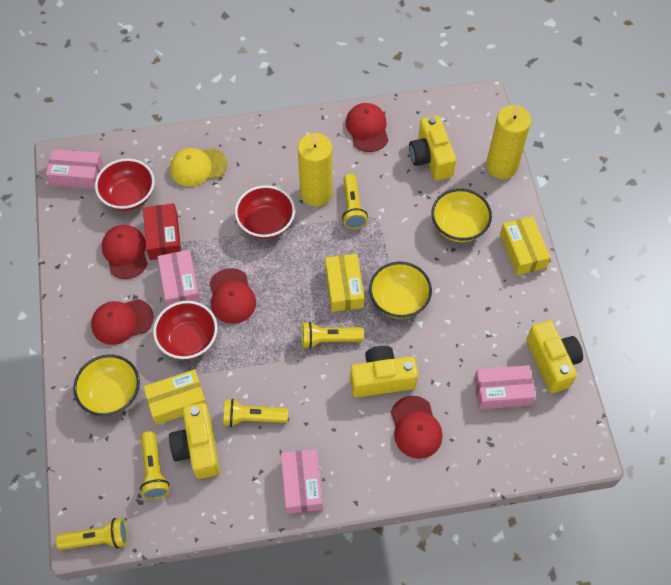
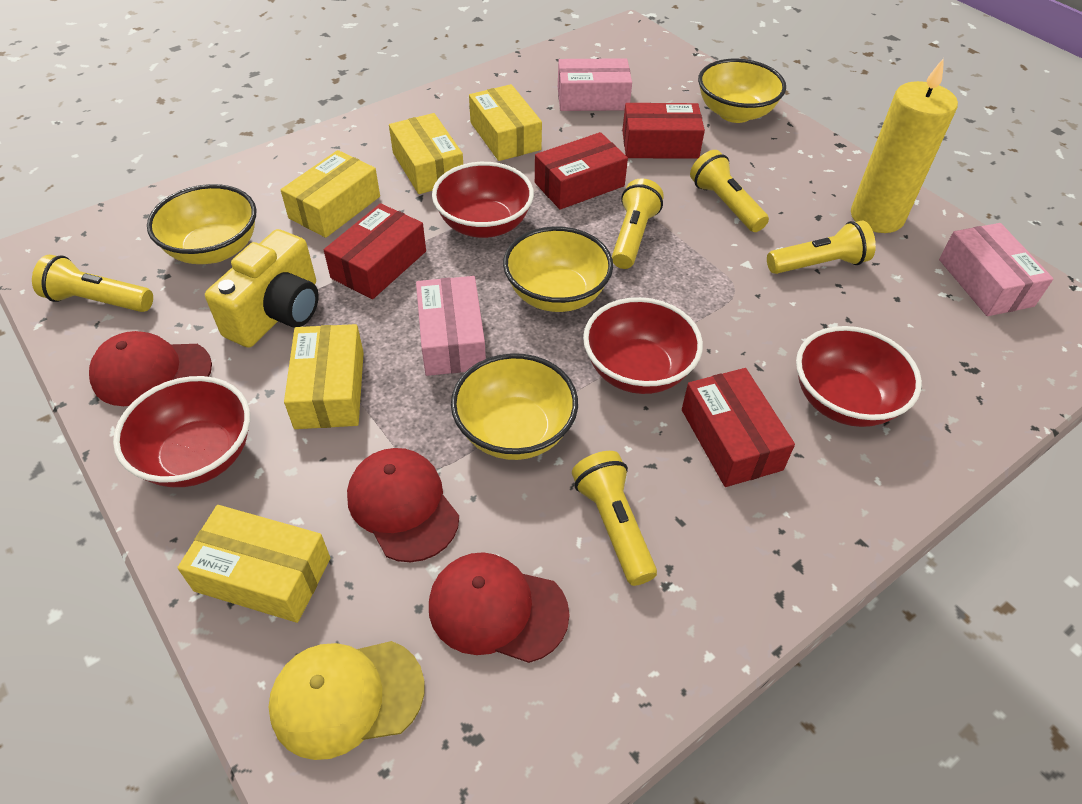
pink box: 4 -> 3
red bowl: 3 -> 4
red box: 1 -> 4
red cap: 5 -> 3
yellow bowl: 3 -> 4
yellow box: 3 -> 5
yellow camera: 4 -> 1
yellow candle: 2 -> 1

